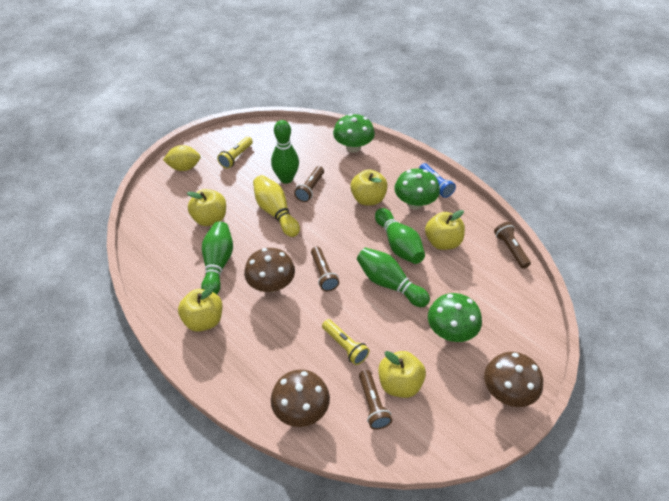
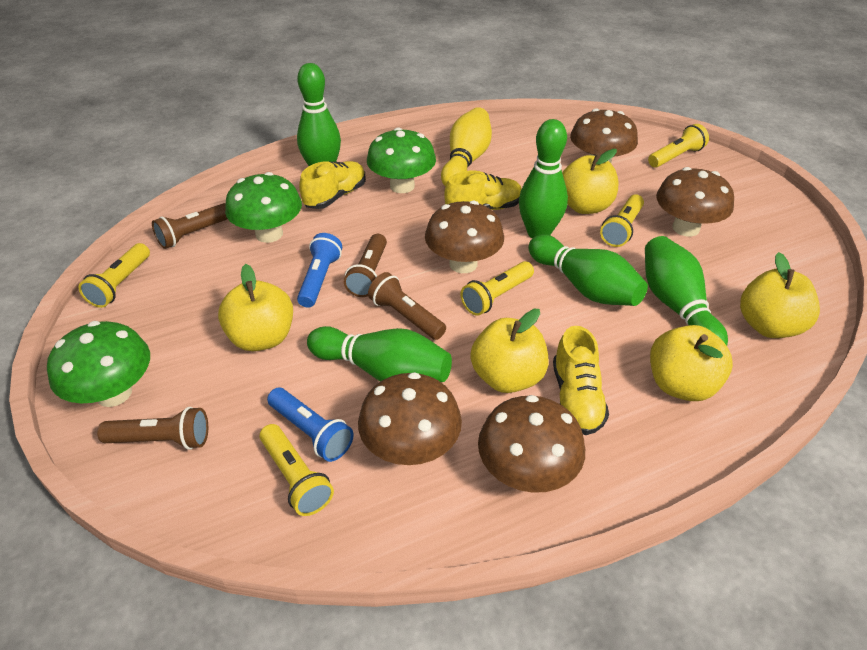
blue flashlight: 1 -> 2
brown mushroom: 3 -> 5
green bowling pin: 4 -> 5
yellow flashlight: 2 -> 5
yellow lemon: 1 -> 0
yellow shoe: 0 -> 3

